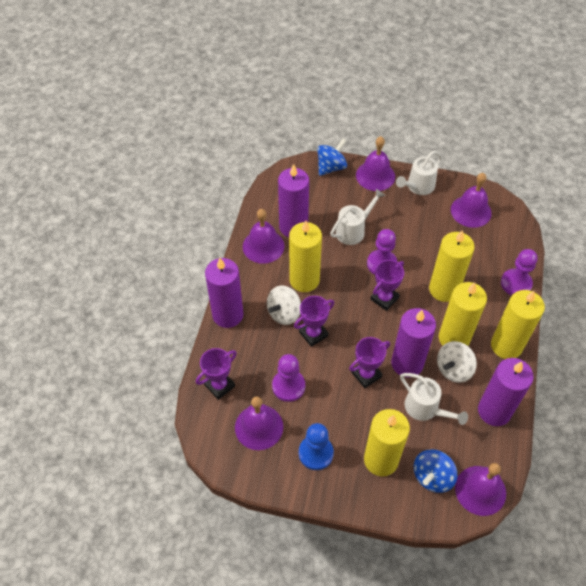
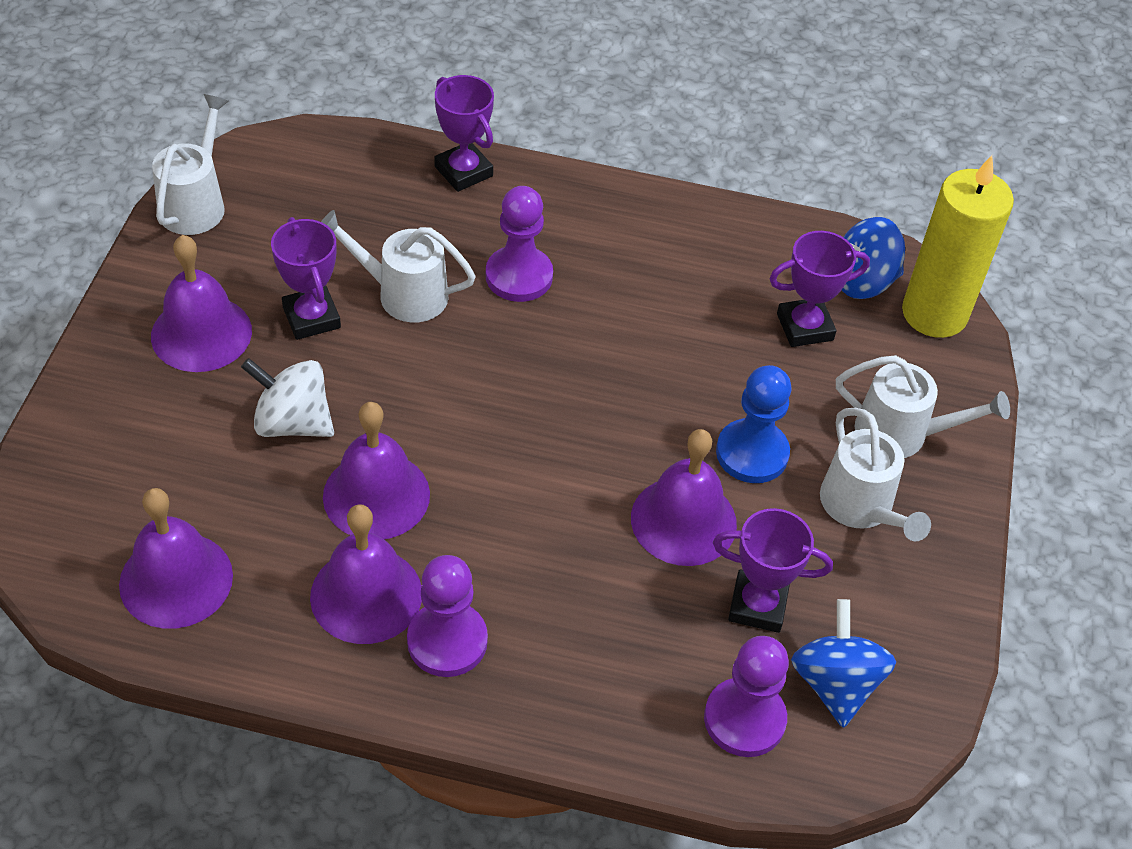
purple candle: 4 -> 0
white spinning top: 2 -> 1
white watering can: 3 -> 4
yellow candle: 5 -> 1

